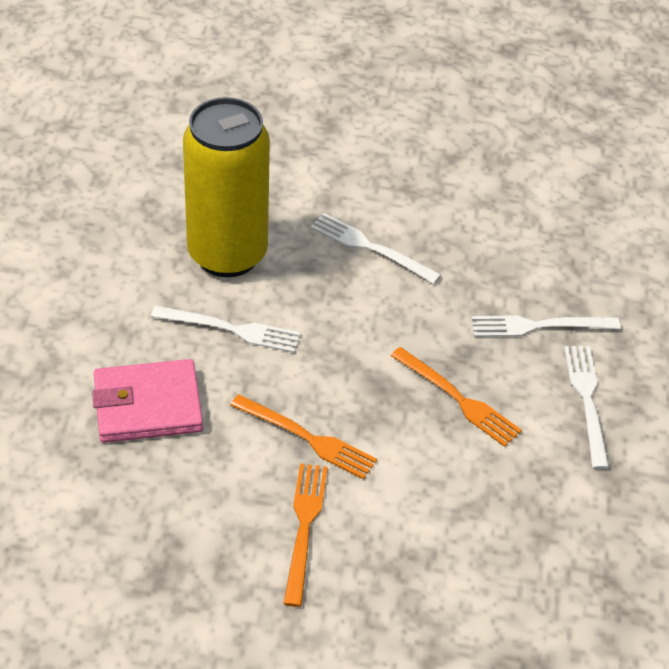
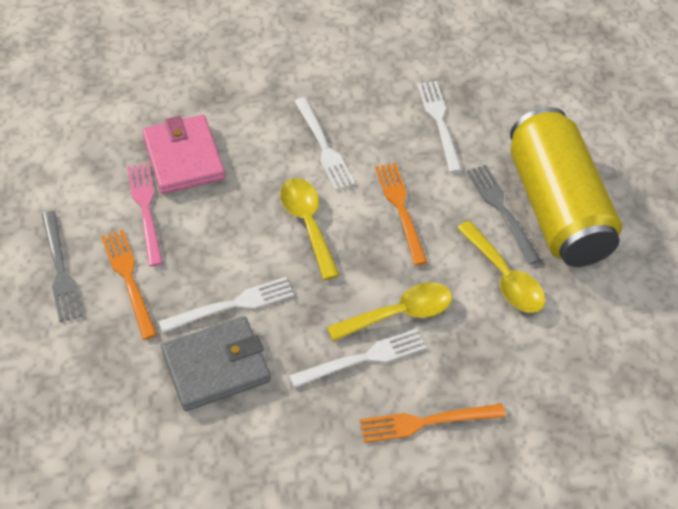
grey fork: 0 -> 2
grey wallet: 0 -> 1
pink fork: 0 -> 1
yellow spoon: 0 -> 3

